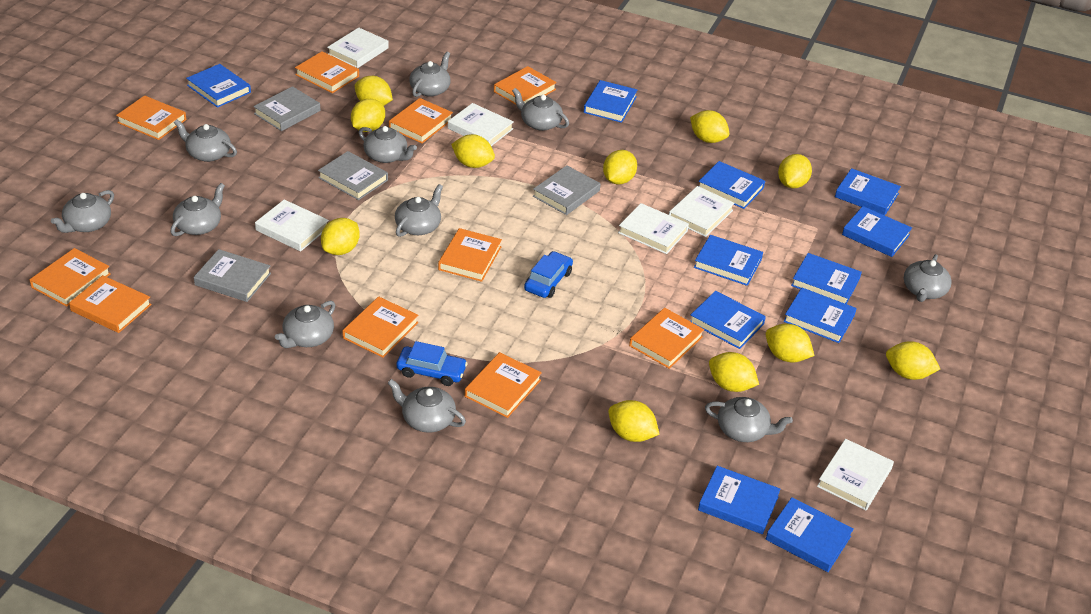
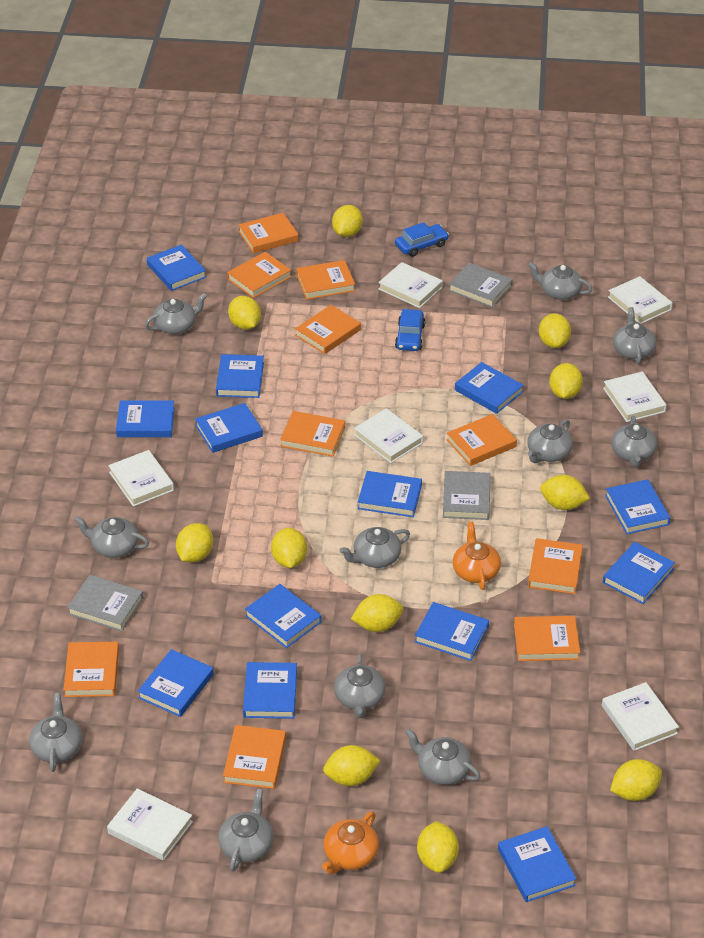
blue book: 11 -> 13
grey book: 4 -> 3
orange teapot: 0 -> 2
white book: 6 -> 7

